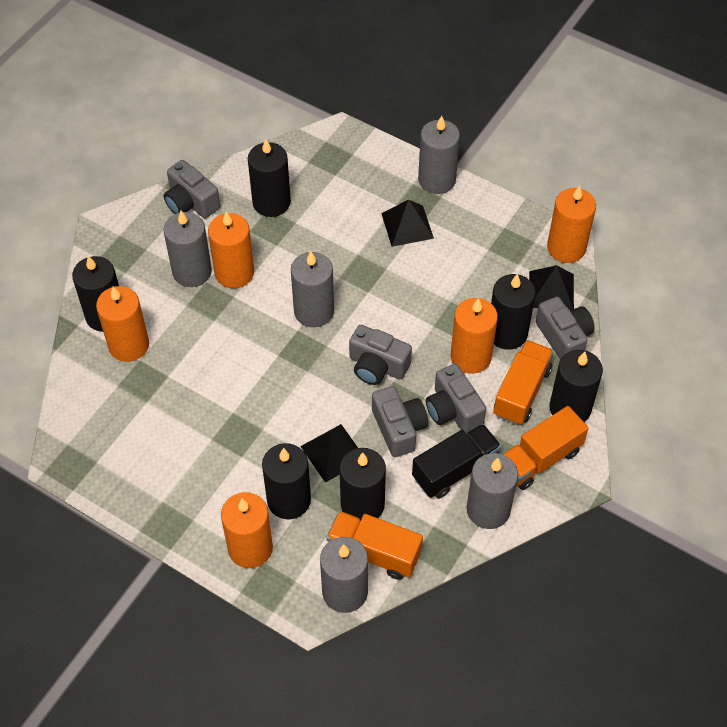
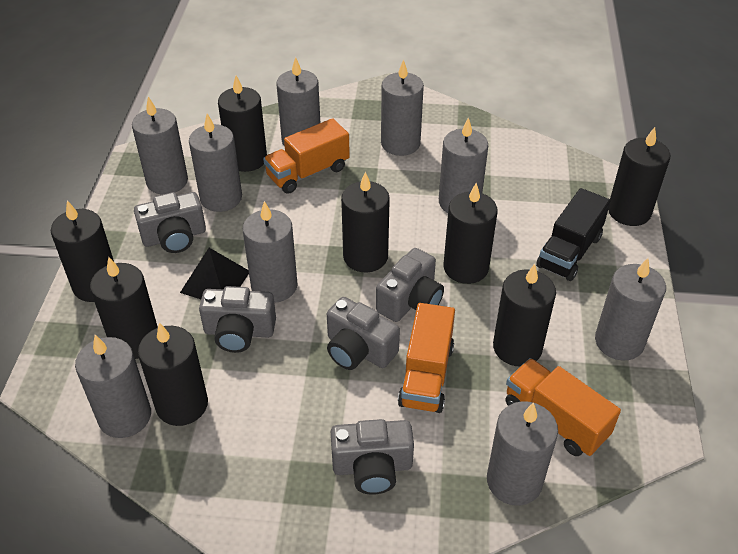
black candle: 6 -> 8
black pyramid: 3 -> 1
grey candle: 5 -> 9
orange candle: 5 -> 0

